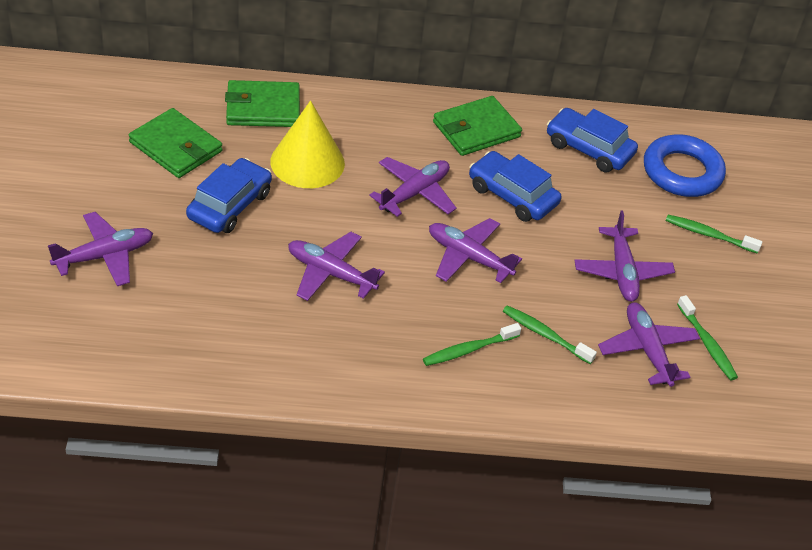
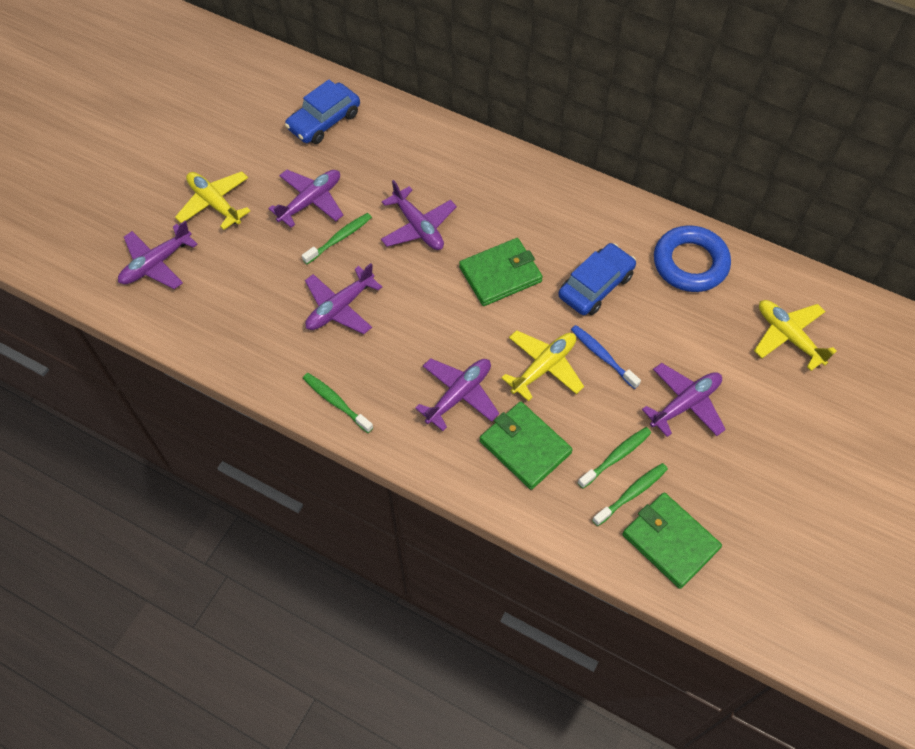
blue car: 3 -> 2
blue toothbrush: 0 -> 1
yellow cone: 1 -> 0
yellow plane: 0 -> 3

